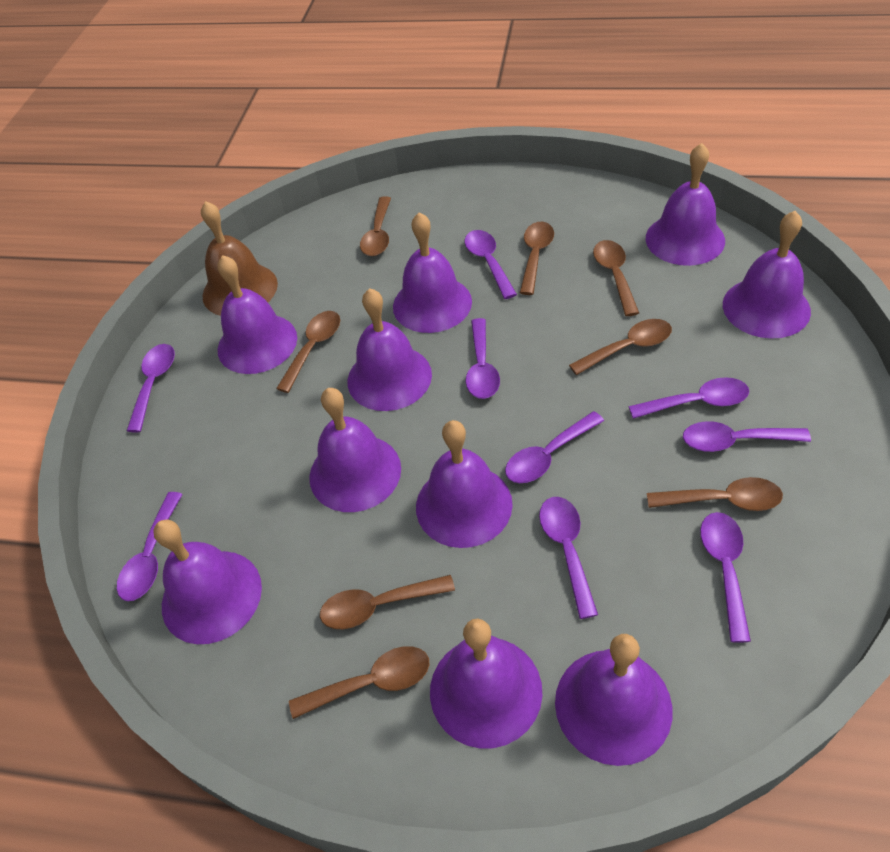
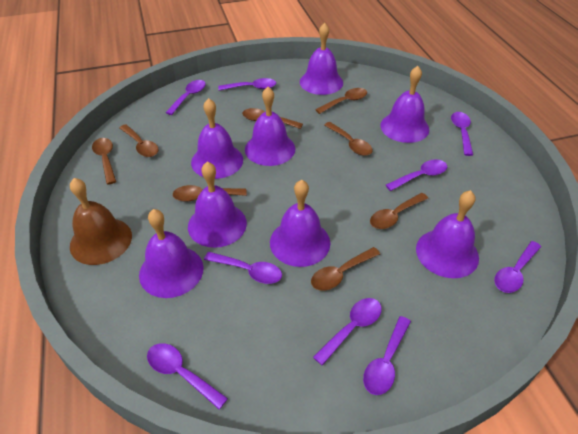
purple bell: 10 -> 8

